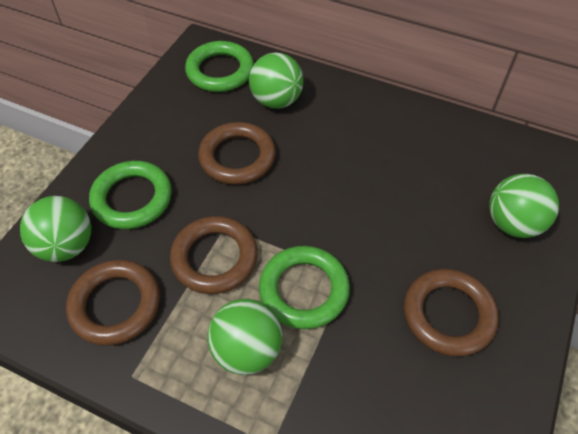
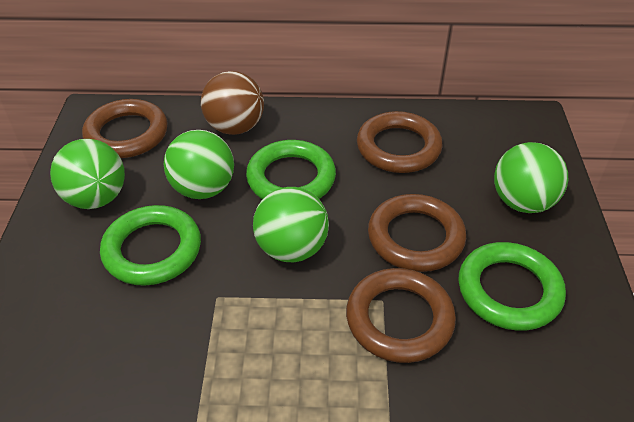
brown ball: 0 -> 1

